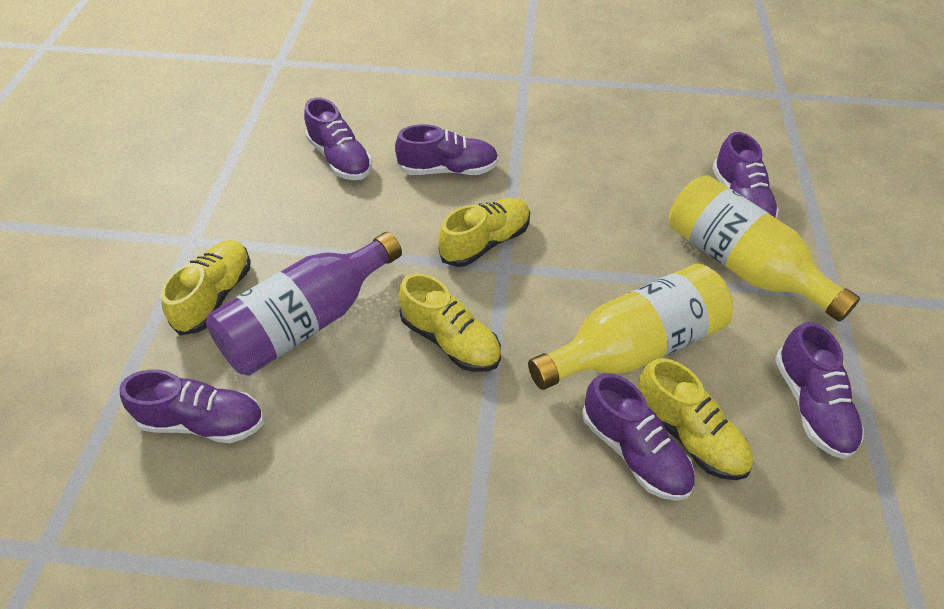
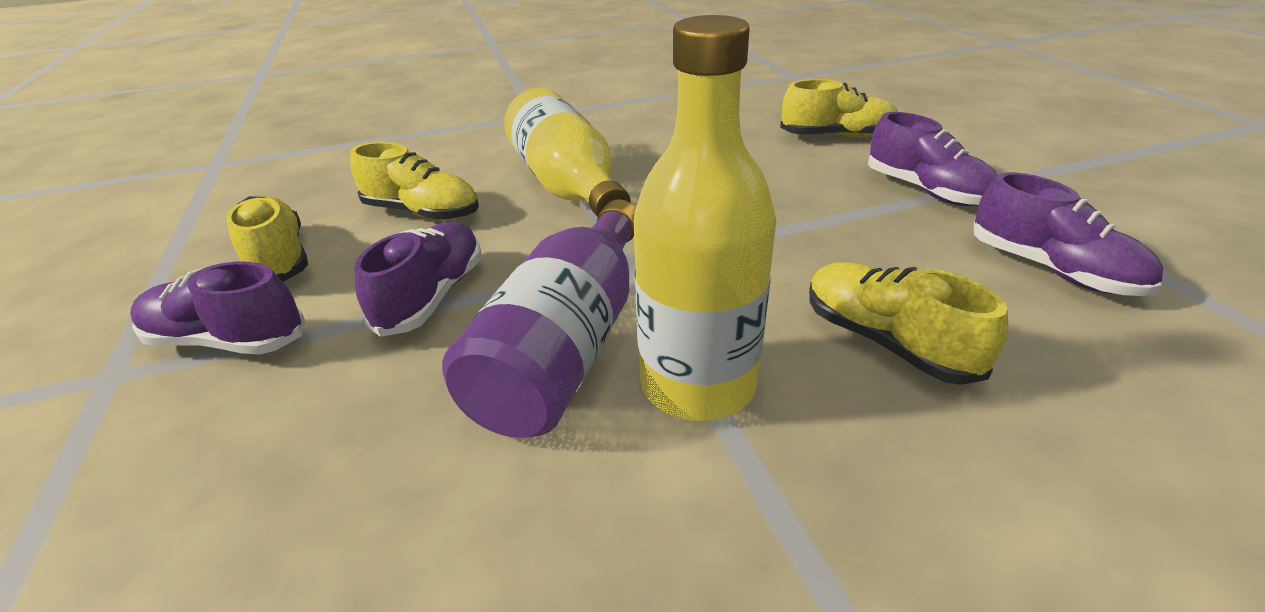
purple shoe: 6 -> 4

